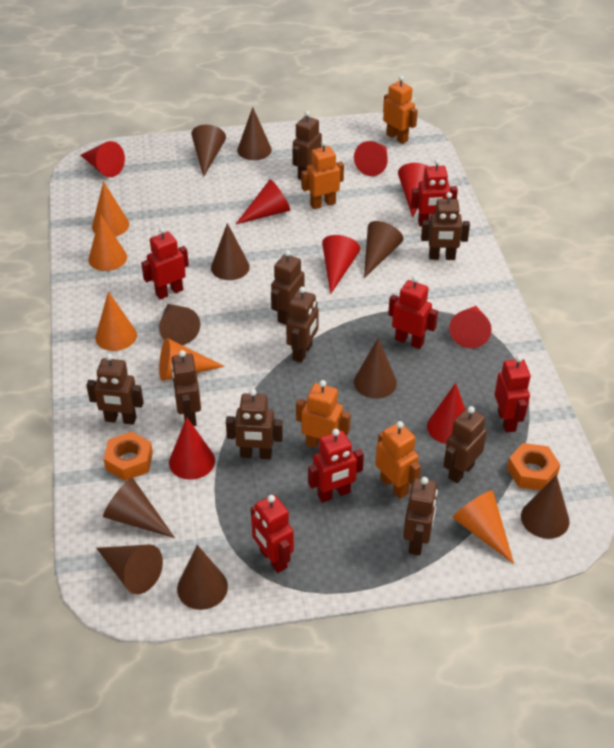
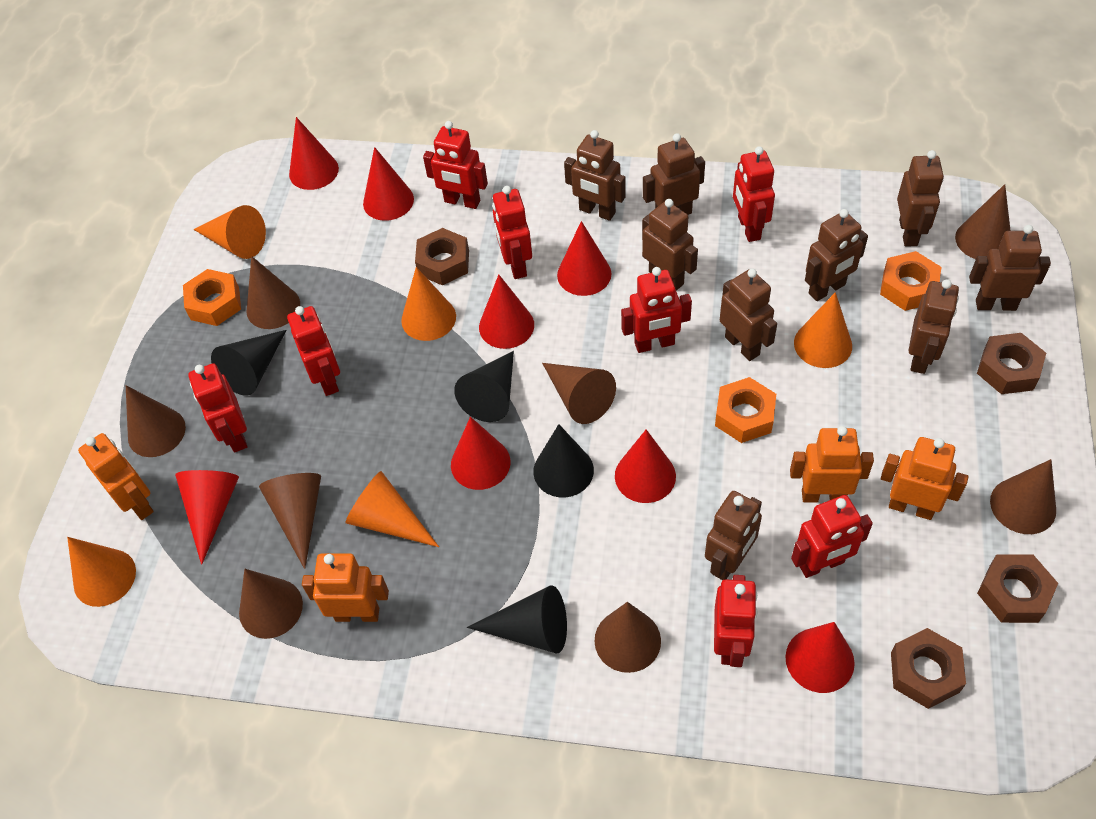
black cone: 0 -> 4
brown cone: 10 -> 8
brown nut: 0 -> 4
orange nut: 2 -> 3
red robot: 6 -> 8

